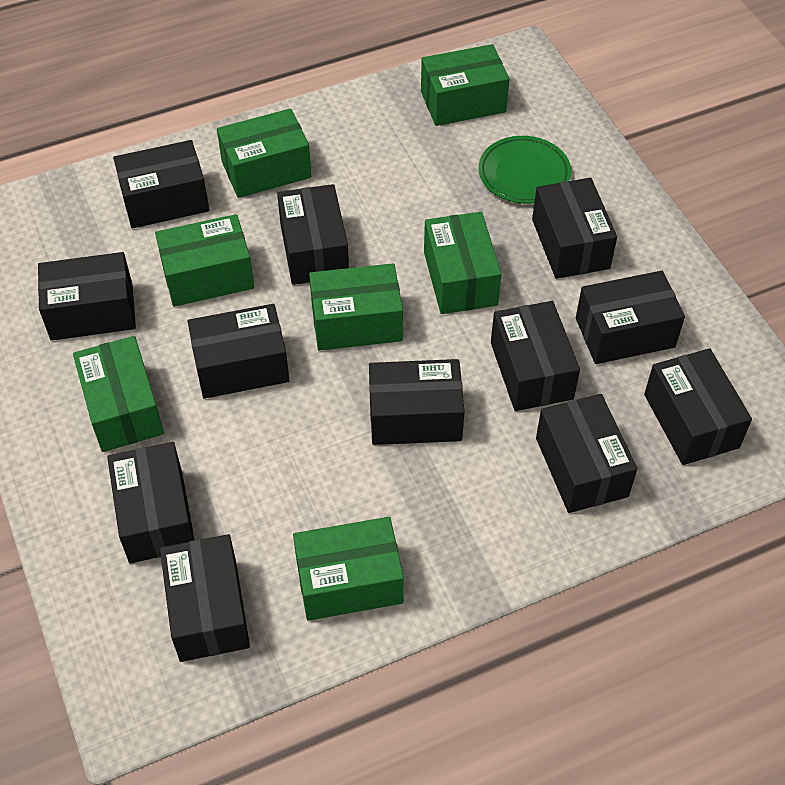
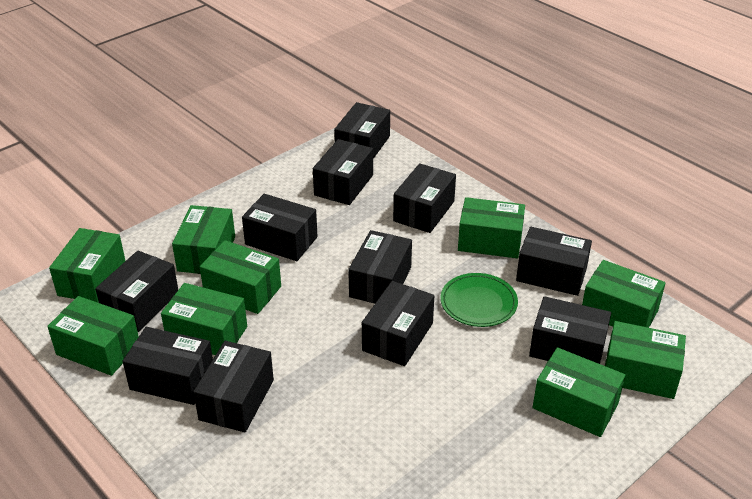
black box: 12 -> 11
green box: 7 -> 9

